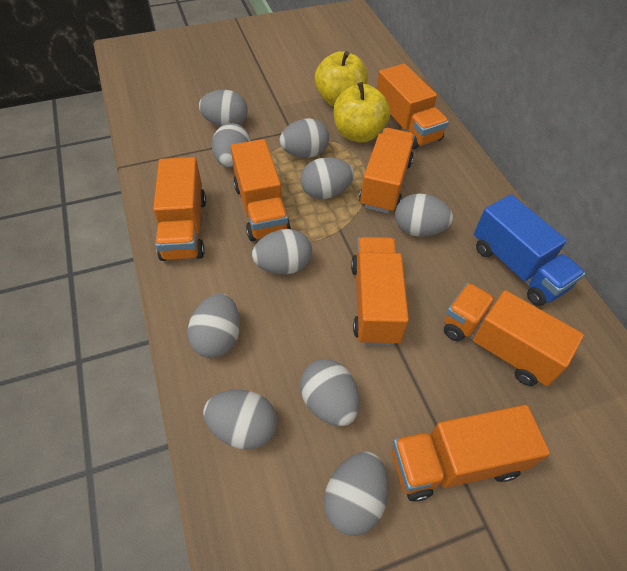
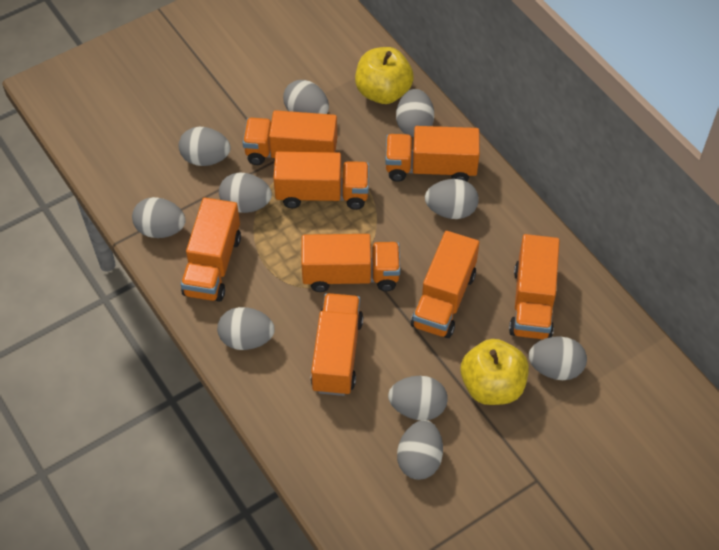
blue truck: 1 -> 0
orange truck: 7 -> 8

